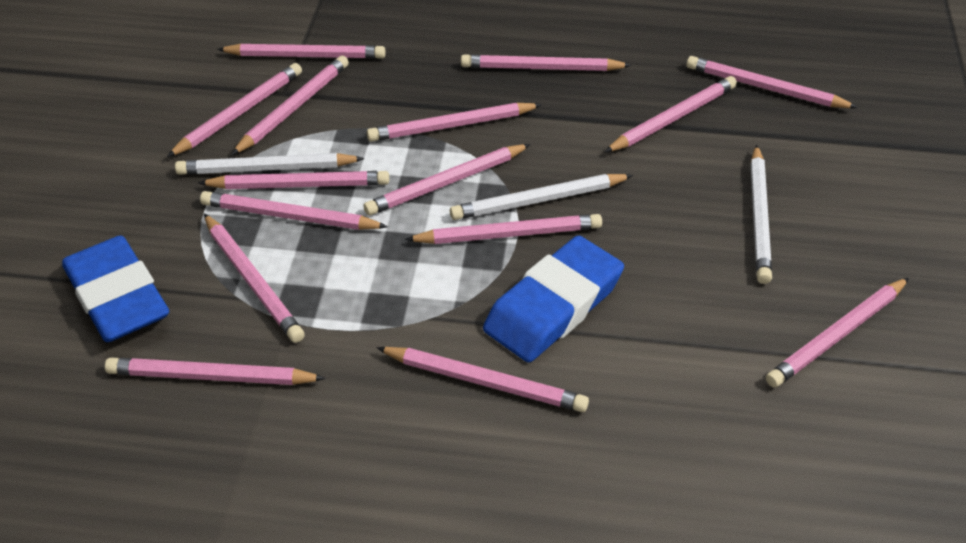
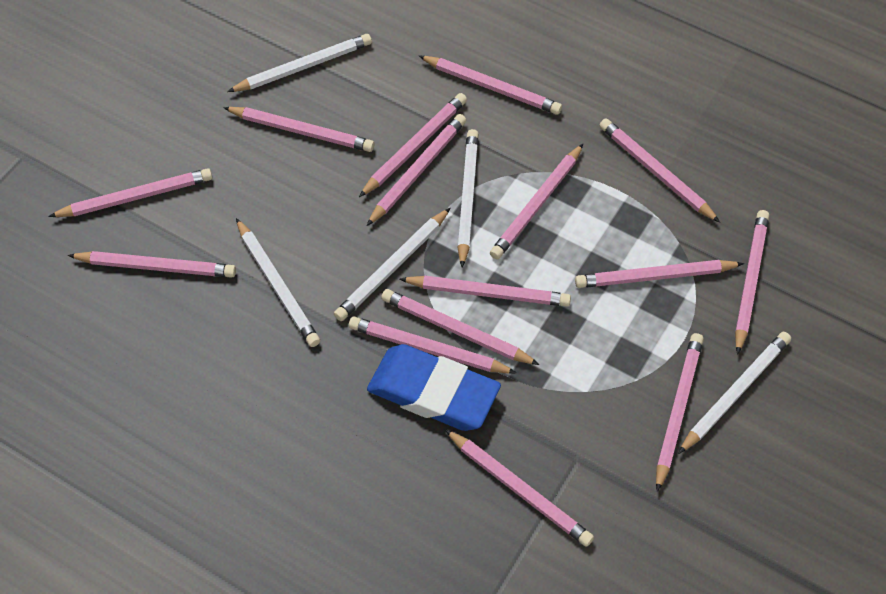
blue eraser: 2 -> 1
white pencil: 3 -> 5

